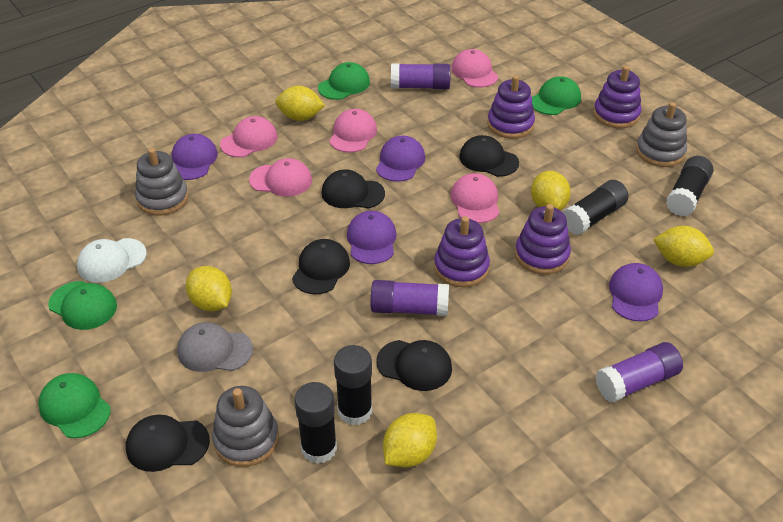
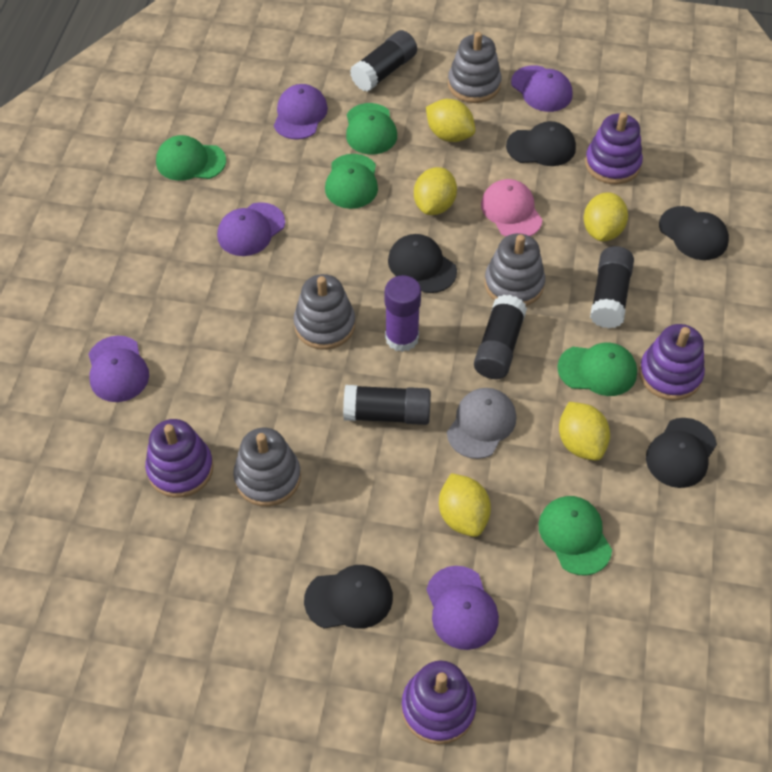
green cap: 4 -> 5
grey stacking toy: 3 -> 4
pink cap: 5 -> 1
purple cap: 4 -> 5
purple glue stick: 3 -> 1
white cap: 1 -> 0

